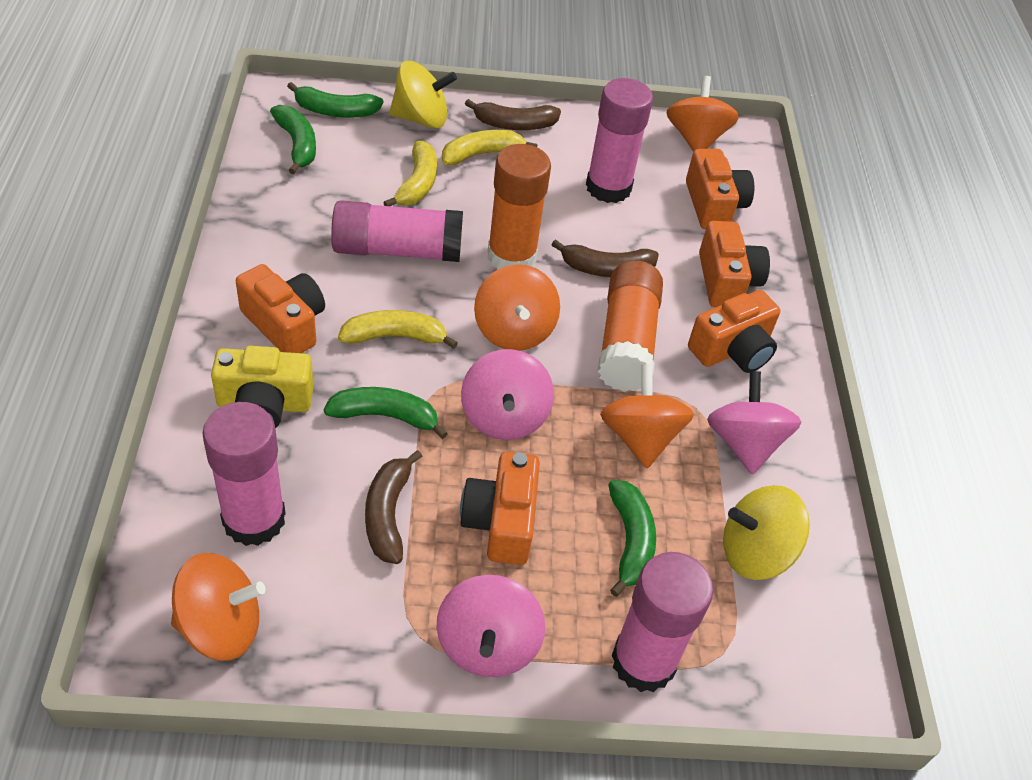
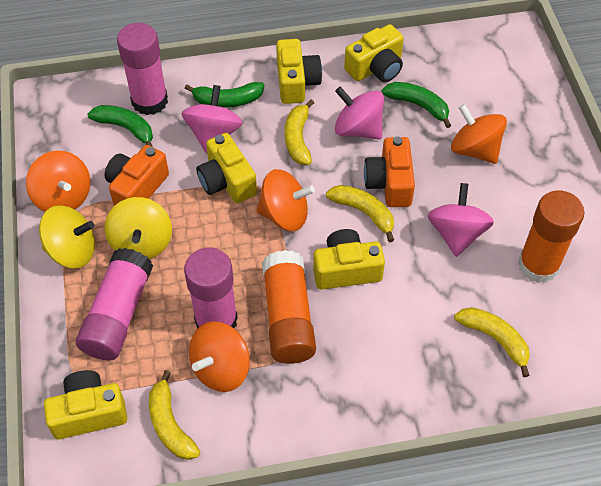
brown banana: 3 -> 0
green banana: 4 -> 3
orange camera: 5 -> 2
pink glue stick: 4 -> 3
yellow banana: 3 -> 4
yellow camera: 1 -> 5

